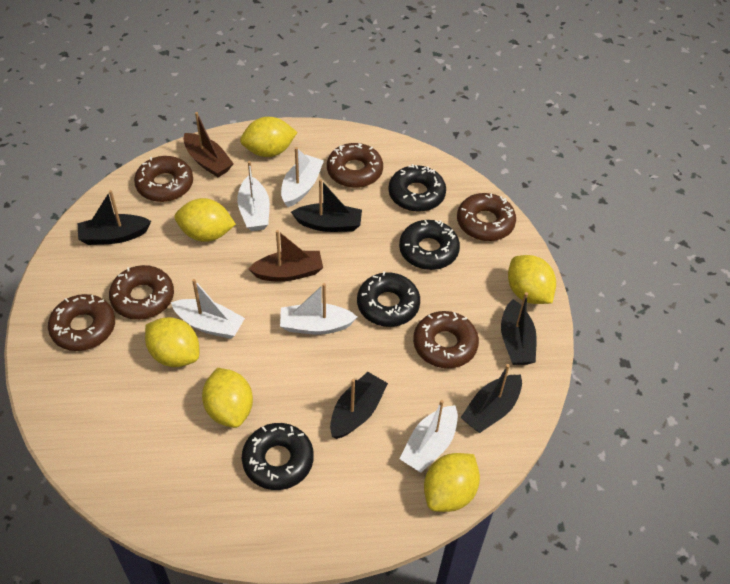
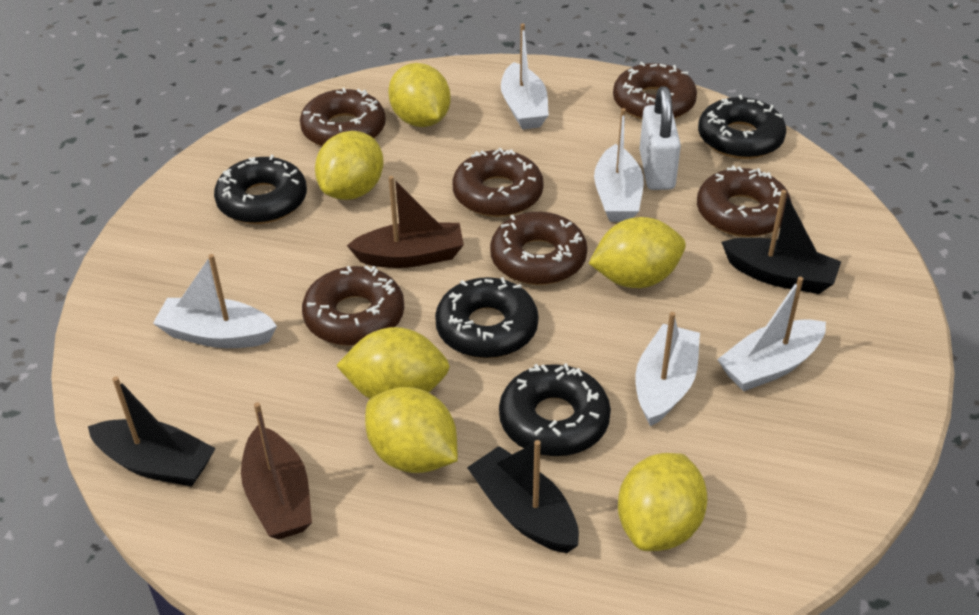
black boat: 5 -> 3
white padlock: 0 -> 1

